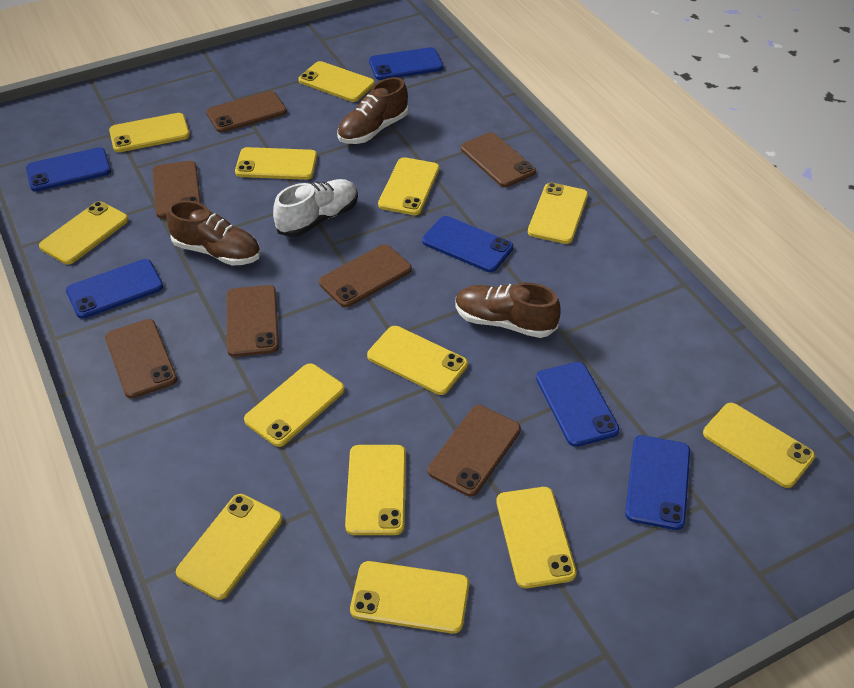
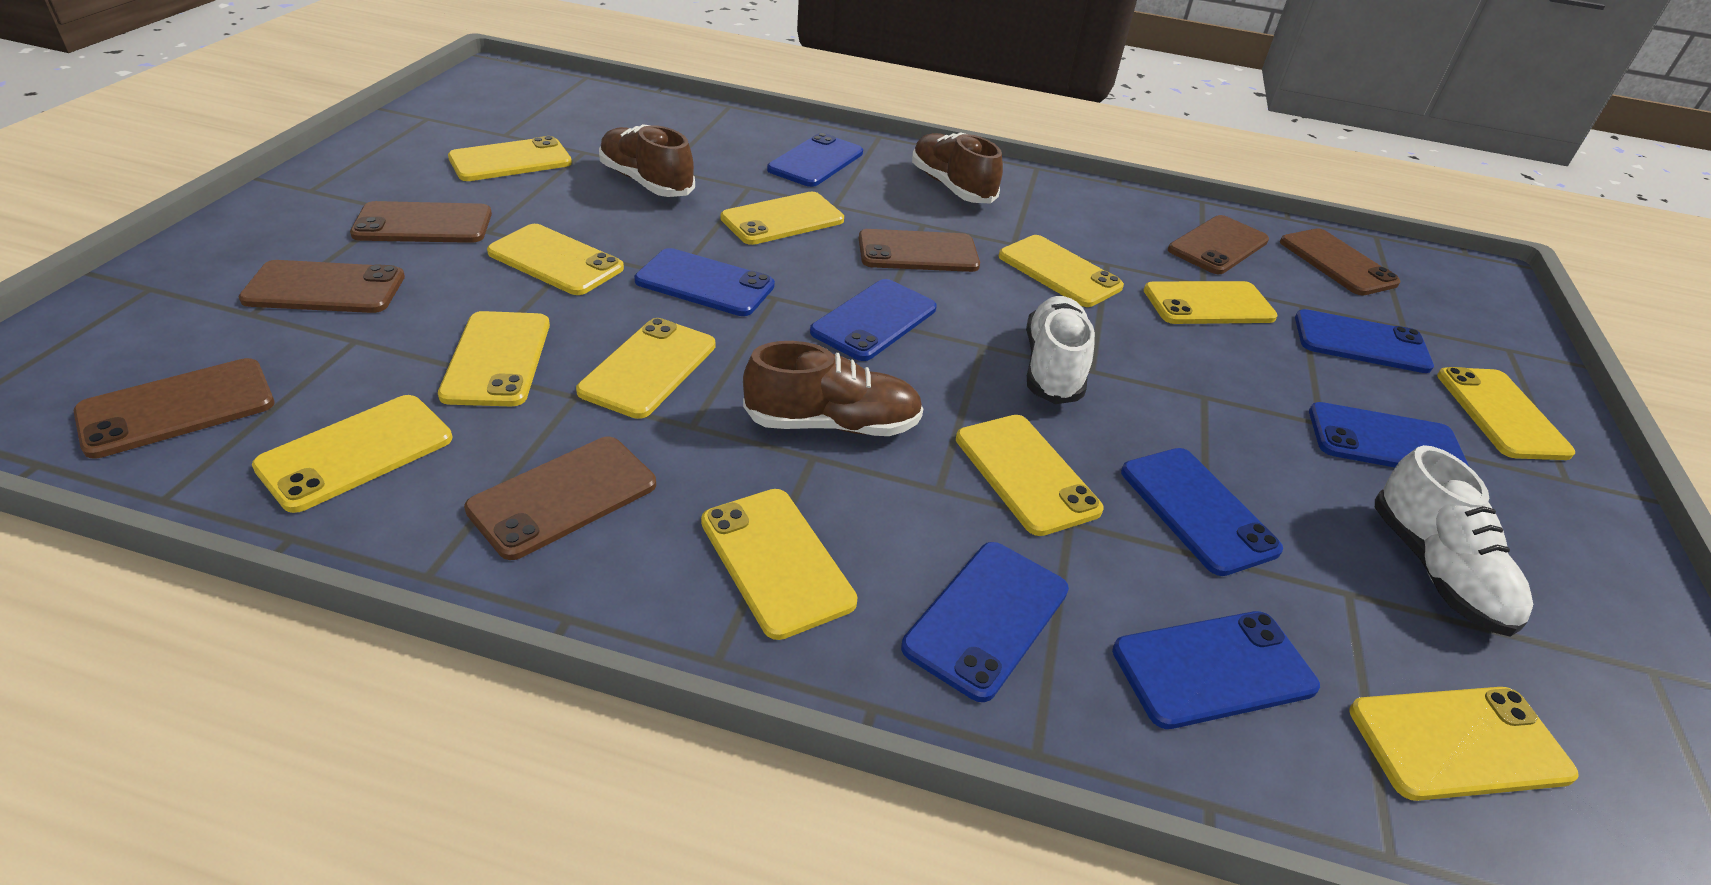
blue phone: 6 -> 8
white shoe: 1 -> 2
yellow phone: 13 -> 12

